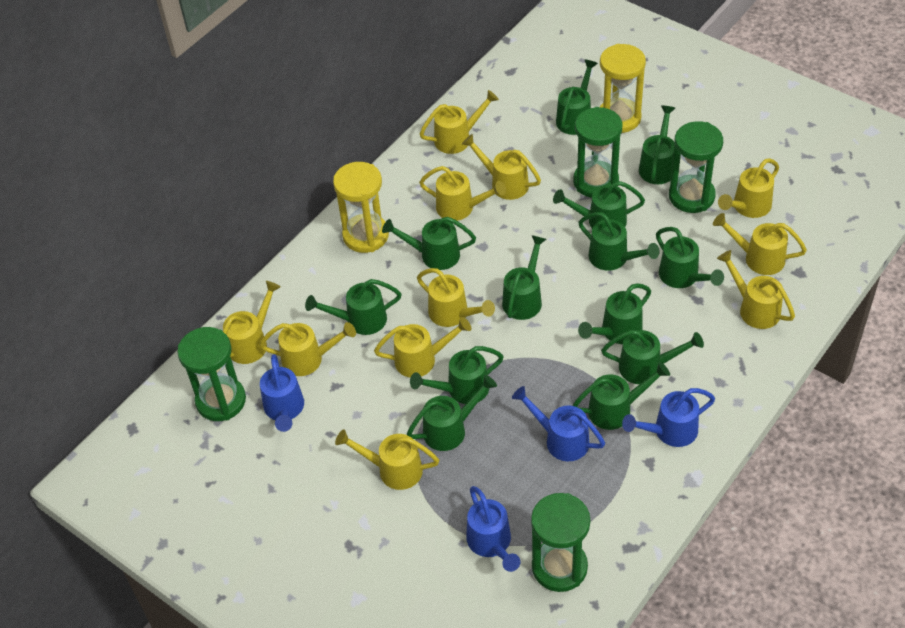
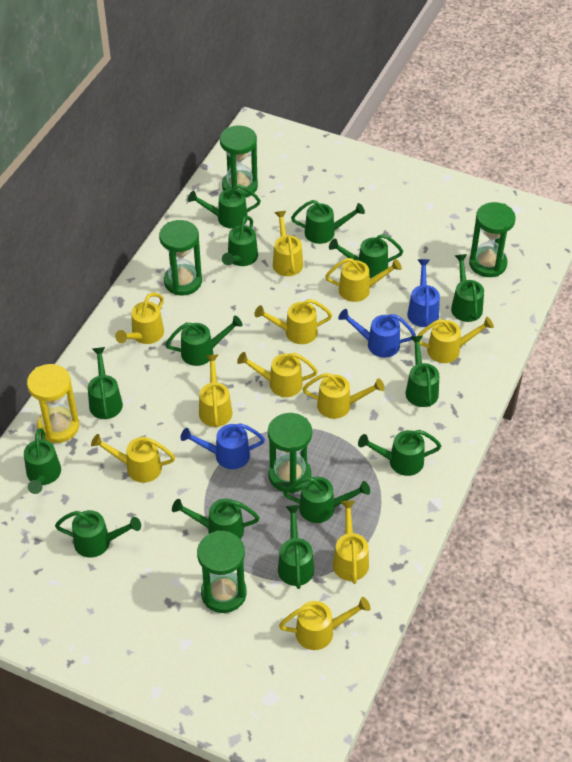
blue watering can: 4 -> 3
green hourglass: 4 -> 5
green watering can: 13 -> 14
yellow hourglass: 2 -> 1

